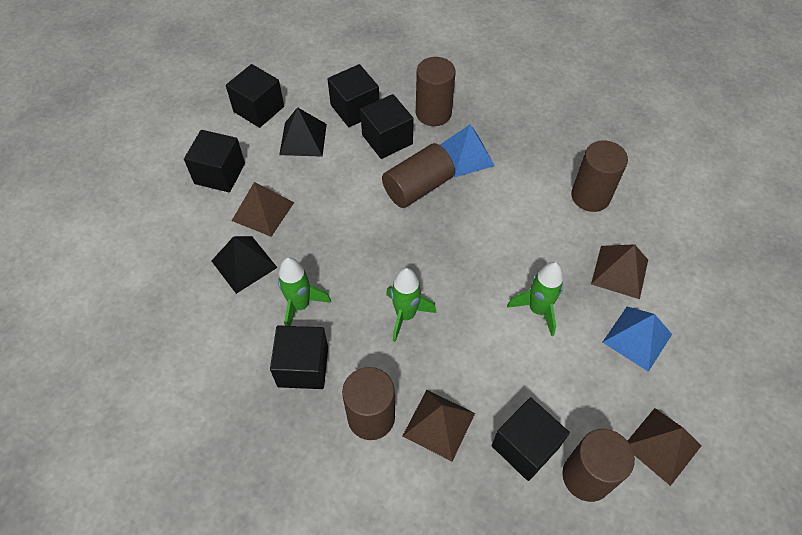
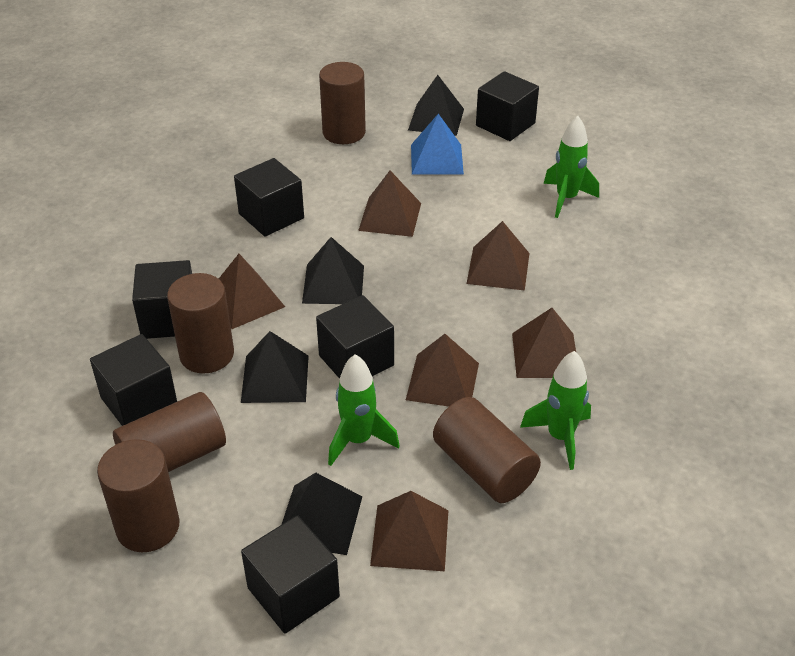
black pyramid: 2 -> 4
blue pyramid: 2 -> 1
brown pyramid: 4 -> 6

